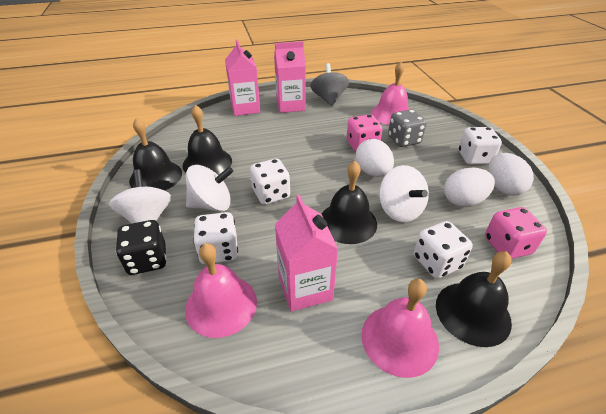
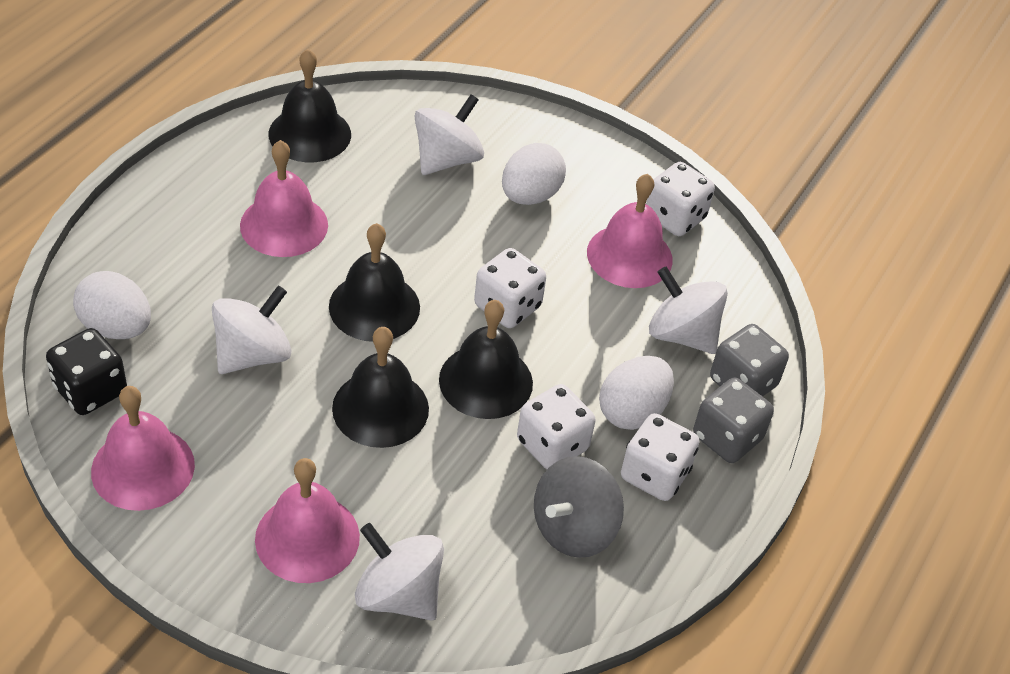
grey dice: 1 -> 2
pink bell: 3 -> 4
pink carton: 3 -> 0
pink dice: 2 -> 0
white spinning top: 3 -> 4

